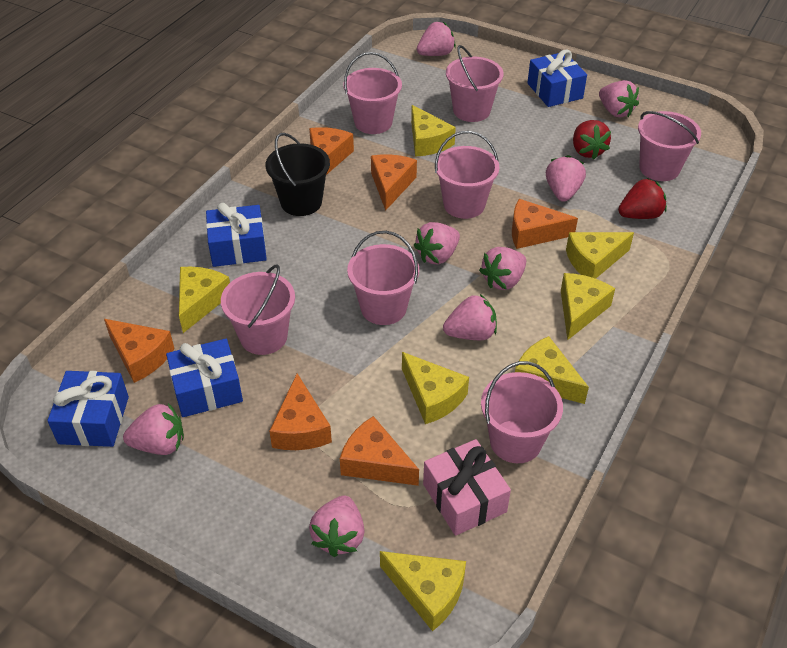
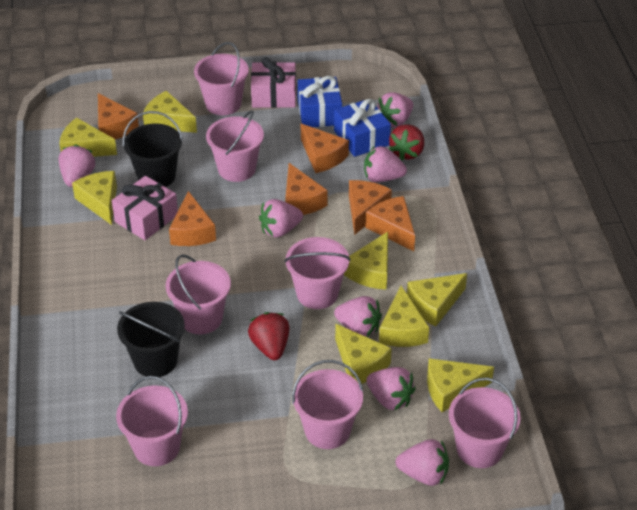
black bucket: 1 -> 2
blue gift: 4 -> 2
pink gift: 1 -> 2
pink strawberry: 8 -> 7
yellow cheese: 7 -> 8

